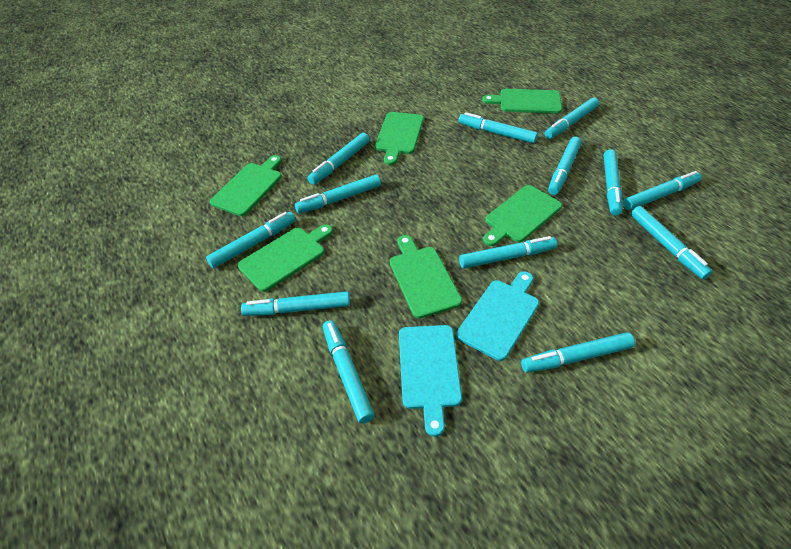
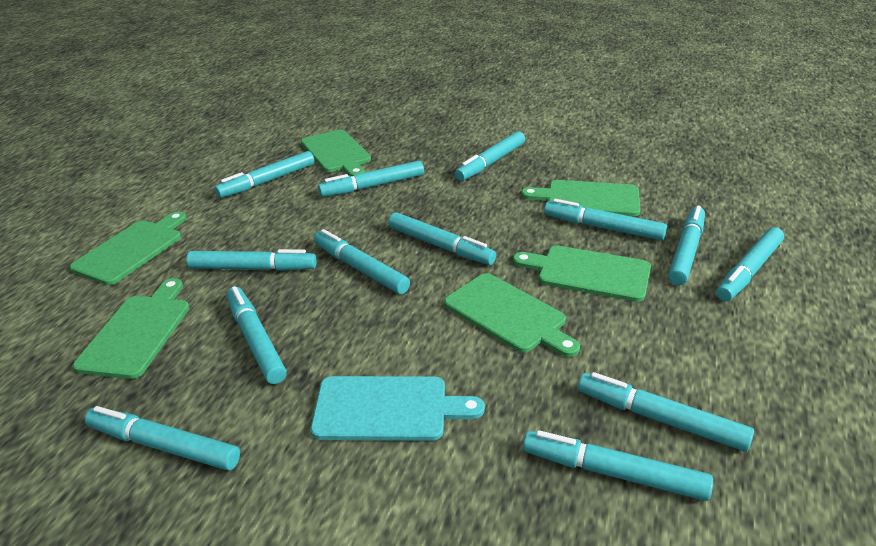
turquoise cutting board: 2 -> 1

